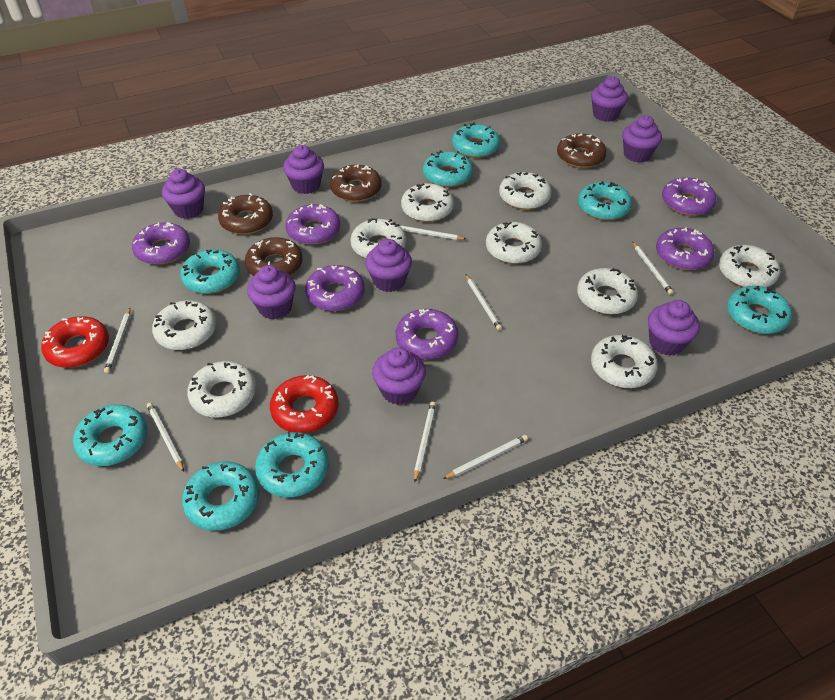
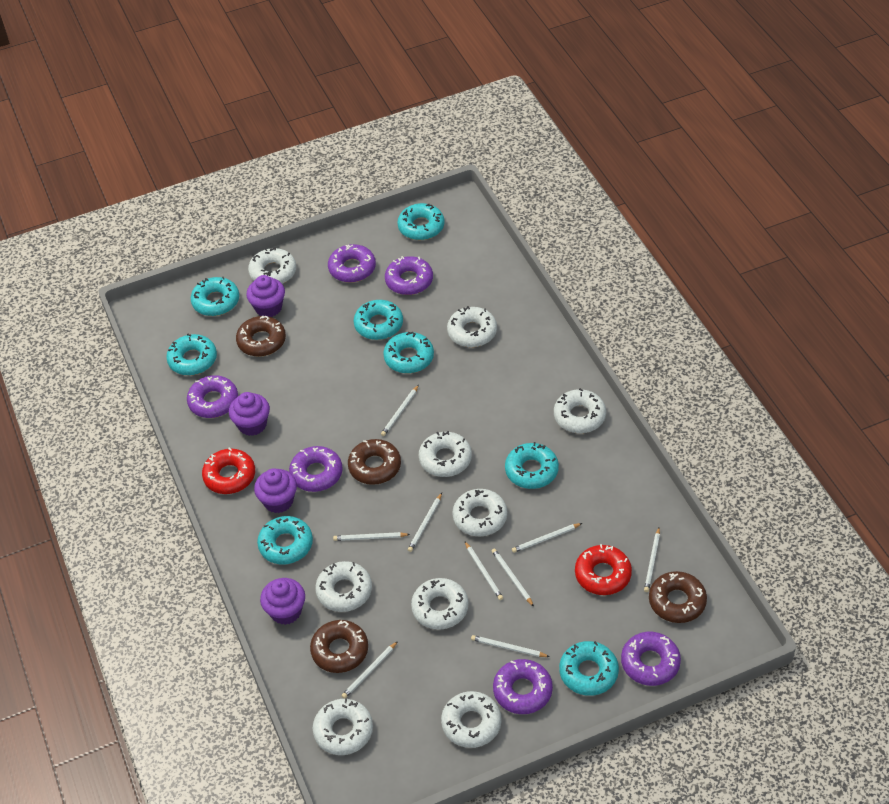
purple cupcake: 8 -> 4
white pencil: 7 -> 9

